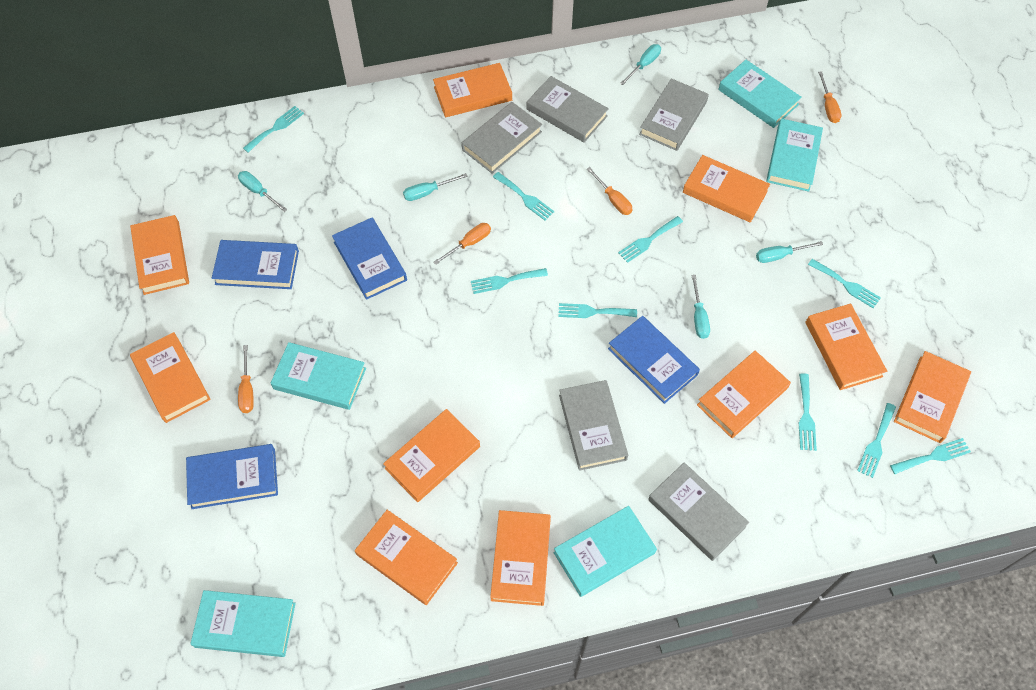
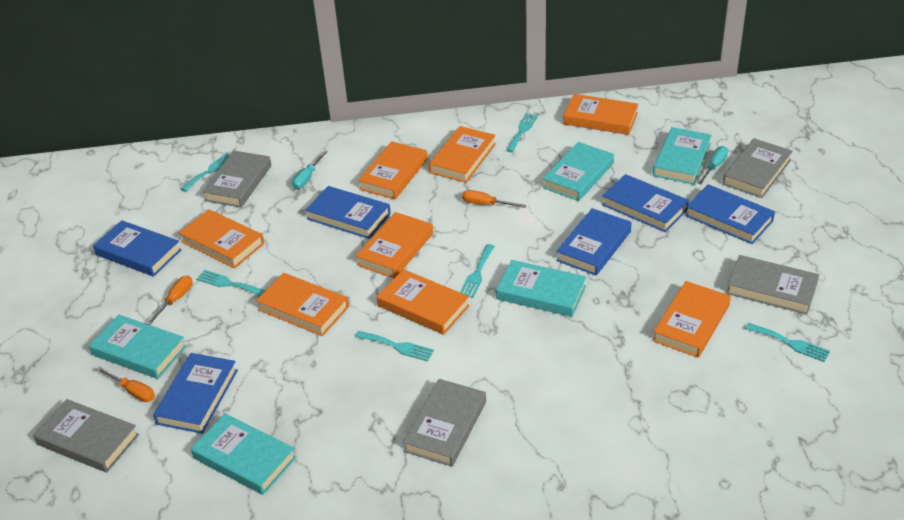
blue book: 4 -> 6
orange book: 10 -> 8
orange screwdriver: 4 -> 3
turquoise fork: 9 -> 6
turquoise screwdriver: 5 -> 2

